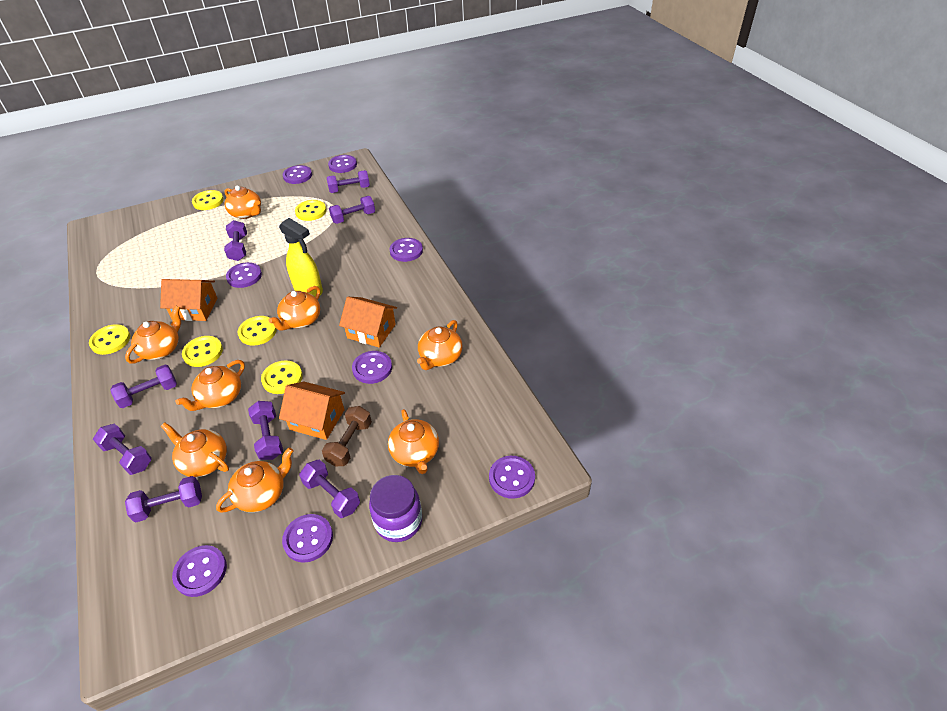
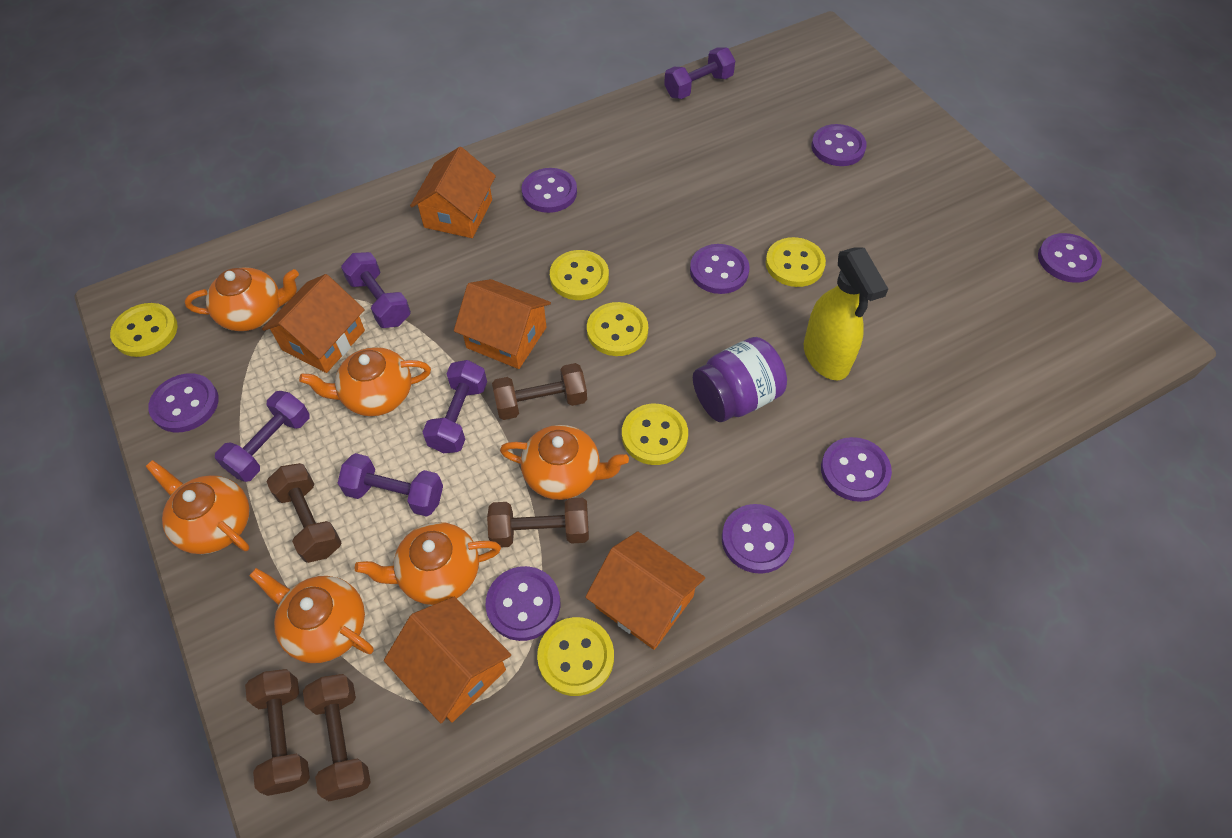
brown dumbbell: 1 -> 5
orange house: 3 -> 5
orange teapot: 8 -> 6
purple dumbbell: 8 -> 5

